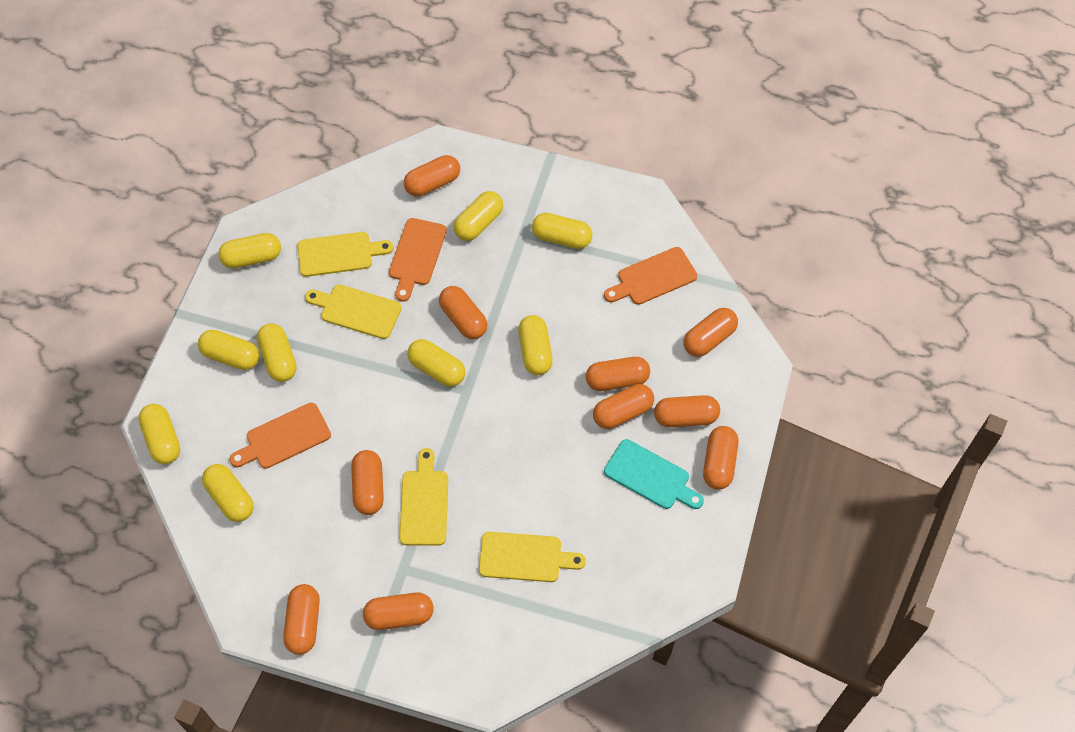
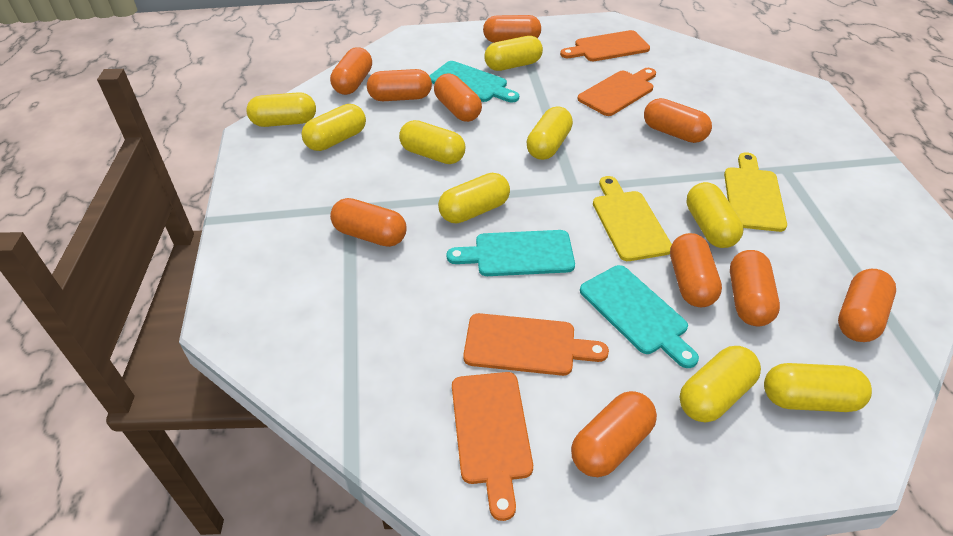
orange cutting board: 3 -> 4
turquoise cutting board: 1 -> 3
yellow cutting board: 4 -> 2

